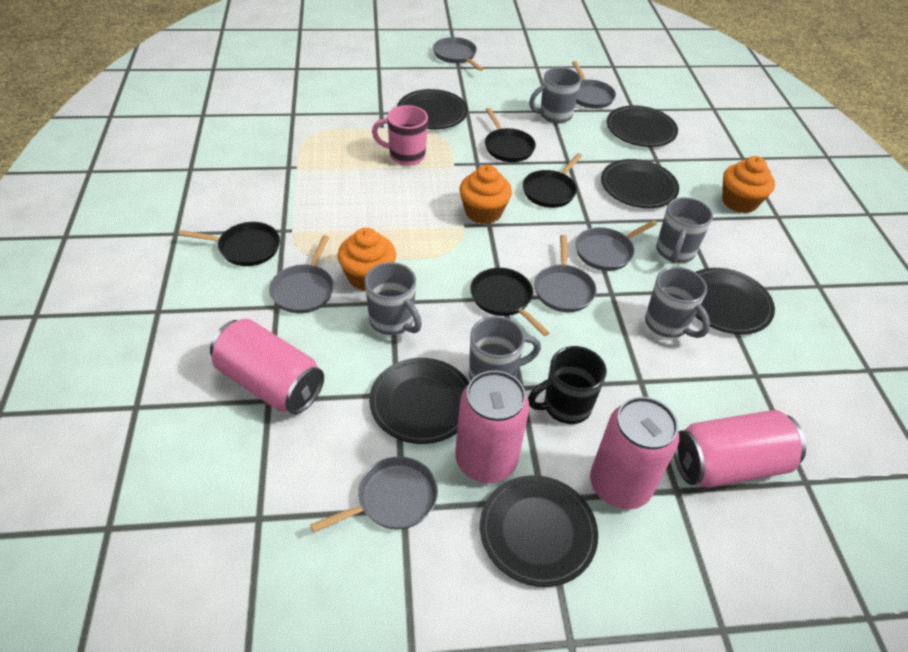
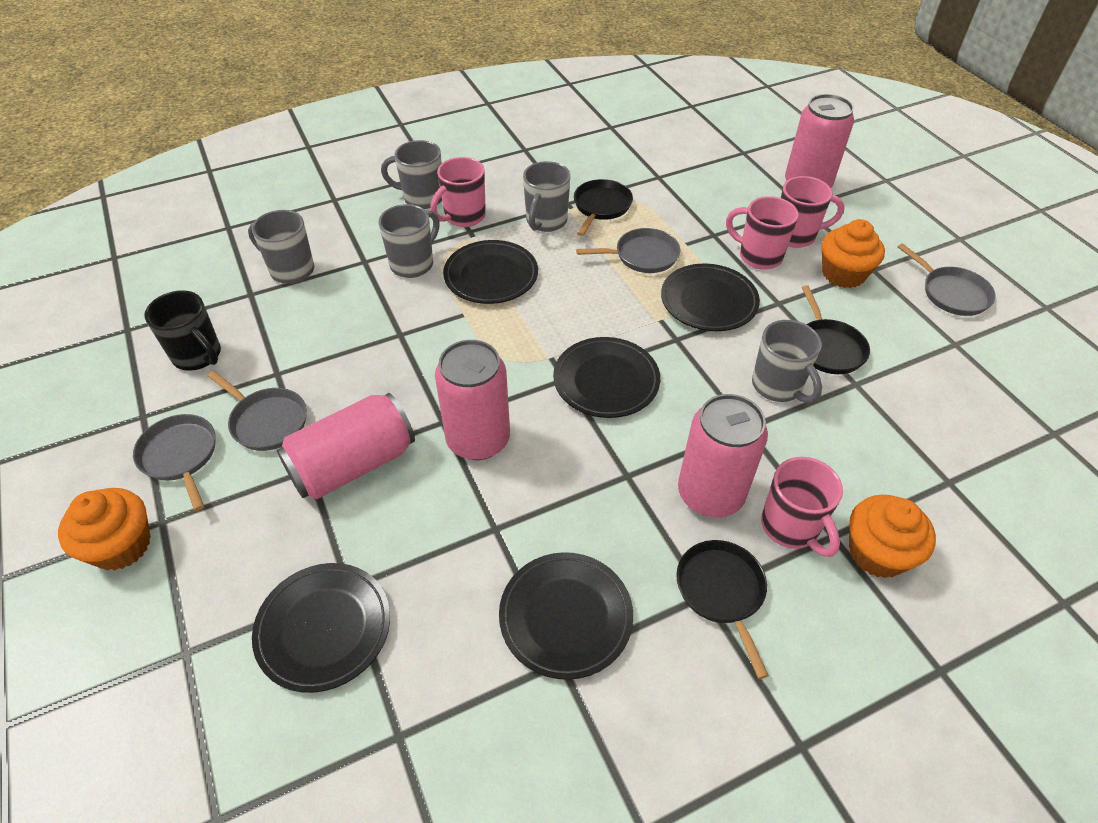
black pan: 4 -> 3
black plate: 6 -> 5
grey pan: 6 -> 4
pink mug: 1 -> 4

